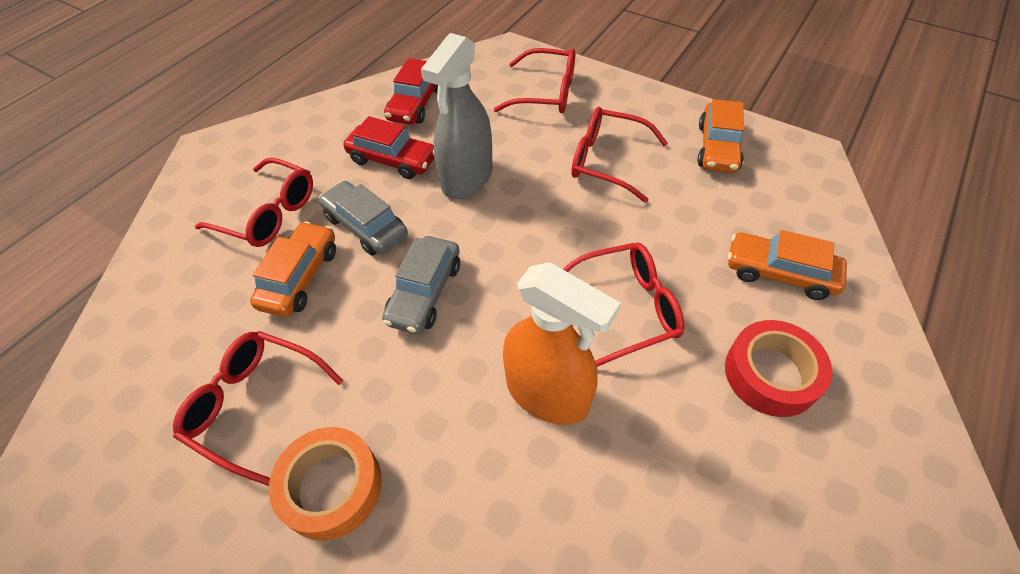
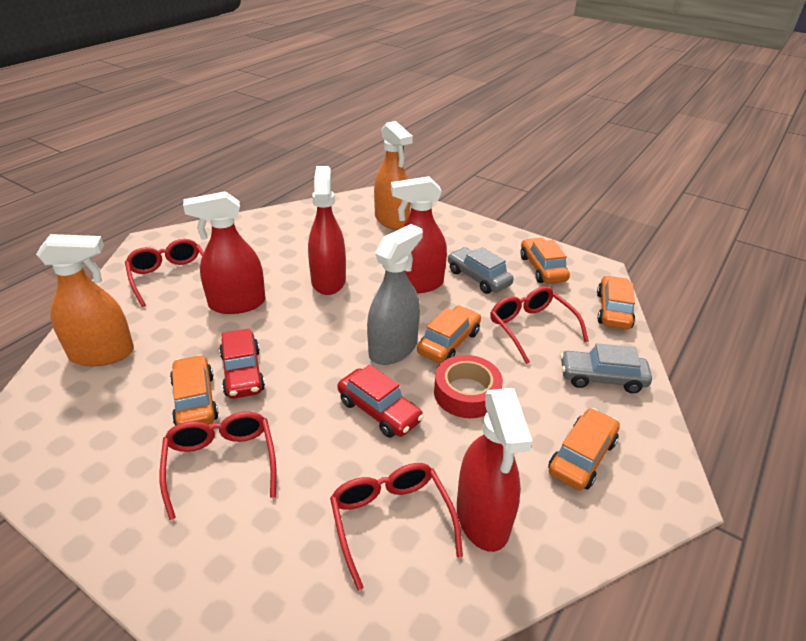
orange car: 3 -> 5
orange spray bottle: 1 -> 2
orange tape: 1 -> 0
red glasses: 5 -> 4
red spray bottle: 0 -> 4

